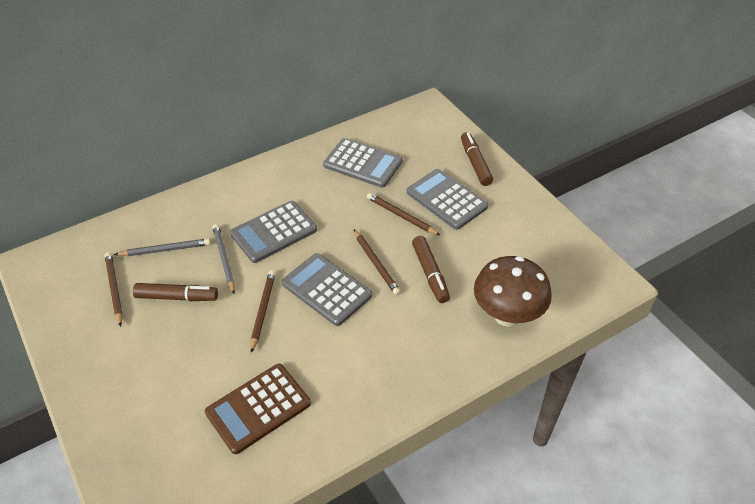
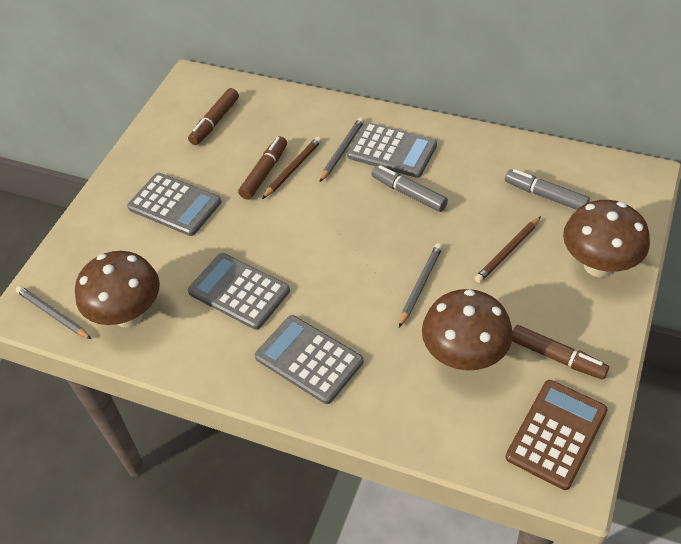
brown mushroom: 1 -> 3
brown pencil: 4 -> 2
grey marker: 0 -> 2
grey pencil: 2 -> 3

